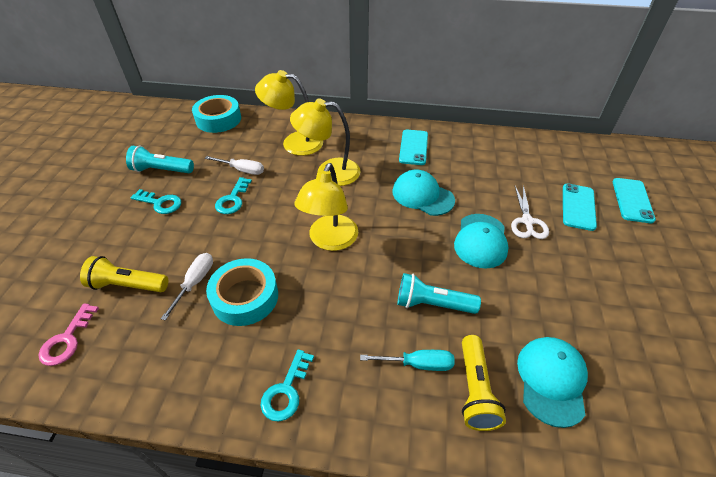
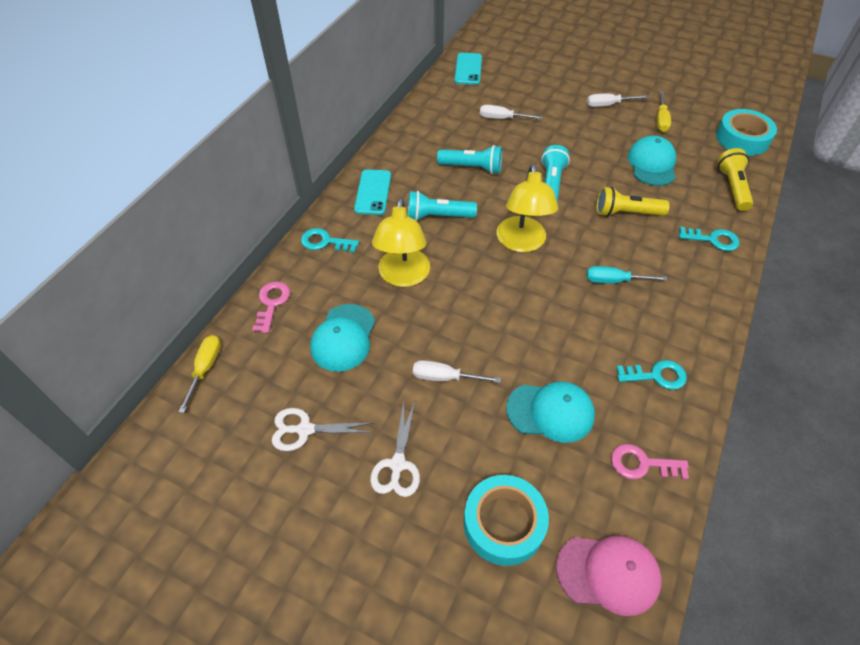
pink cap: 0 -> 1
pink key: 1 -> 2
turquoise flashlight: 2 -> 3
turquoise phone: 3 -> 2
white scissors: 1 -> 2
white screwdriver: 2 -> 3
yellow lamp: 3 -> 2
yellow screwdriver: 0 -> 2

